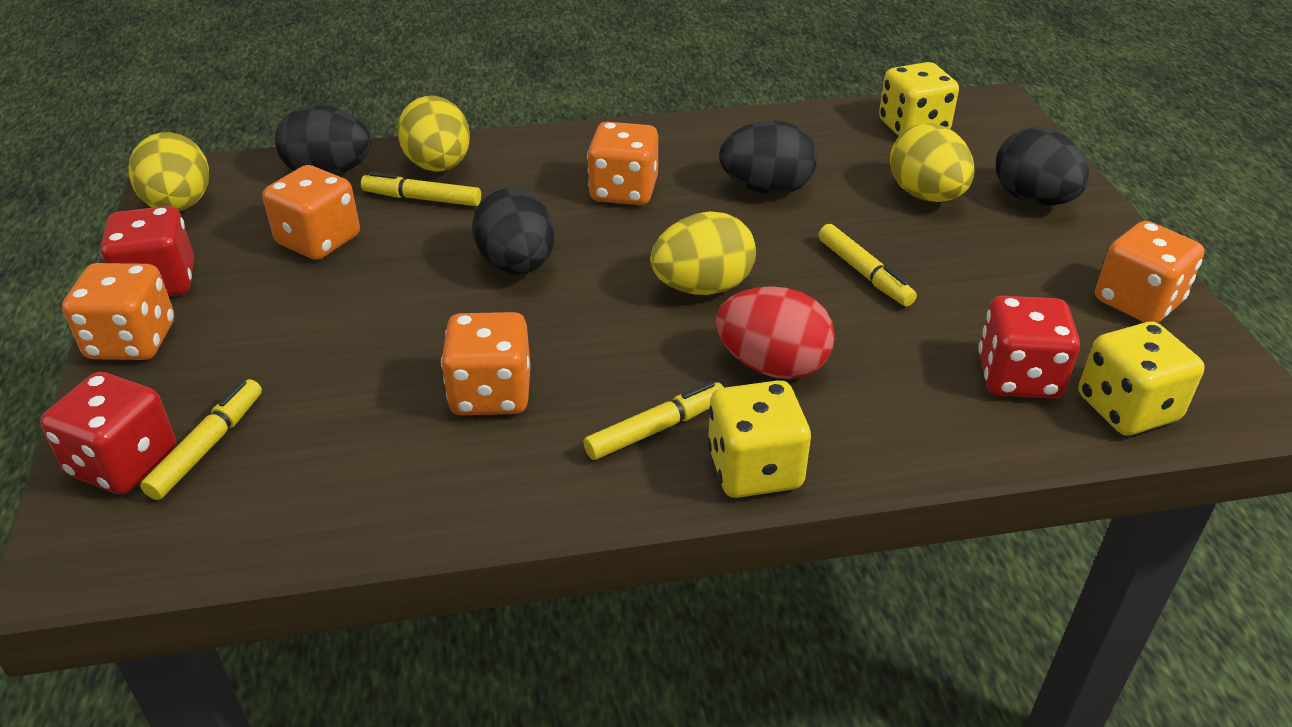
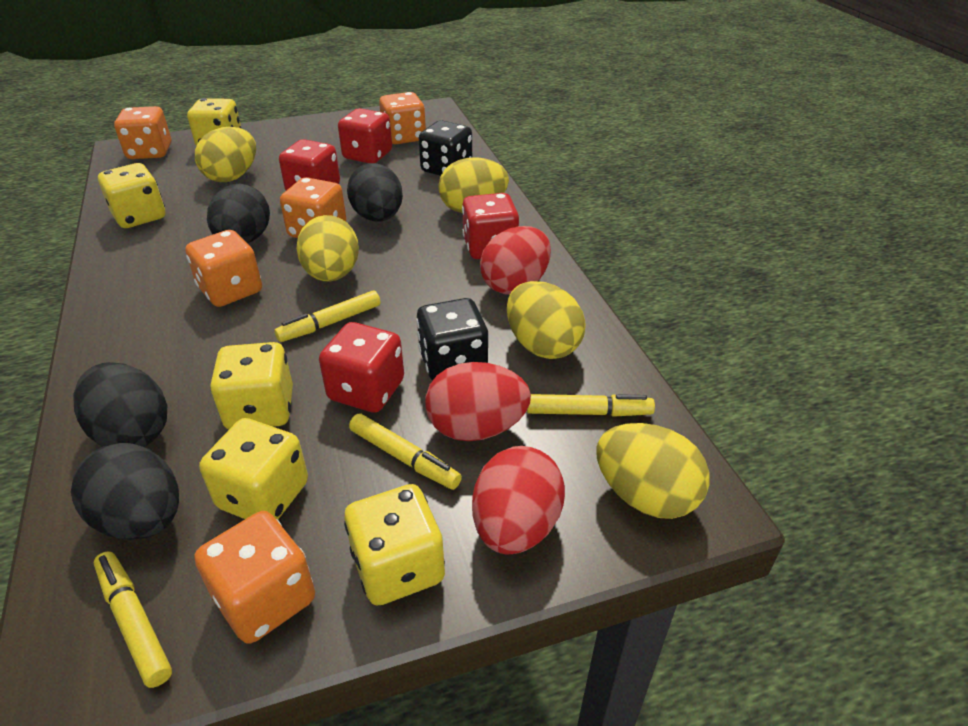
black dice: 0 -> 2
red dice: 3 -> 4
red egg: 1 -> 3
yellow dice: 3 -> 5
yellow egg: 4 -> 5

